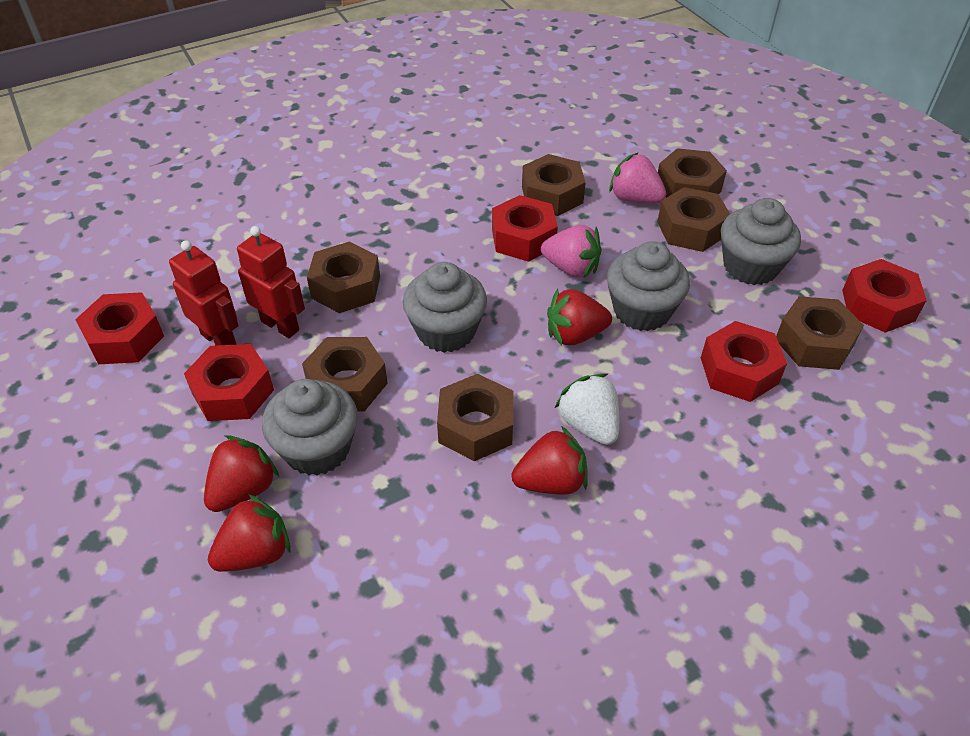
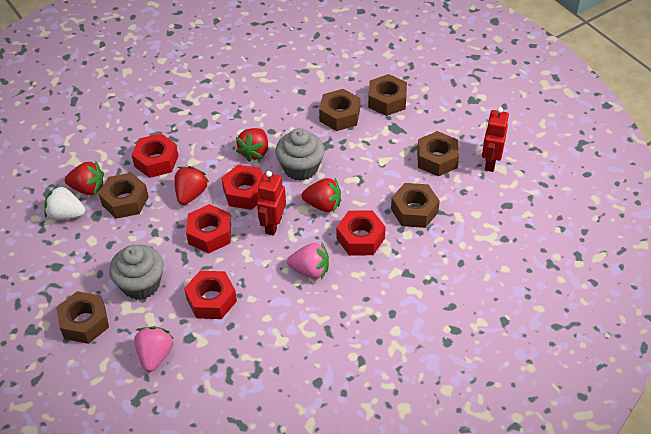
brown nut: 7 -> 6
grey cupcake: 4 -> 2

